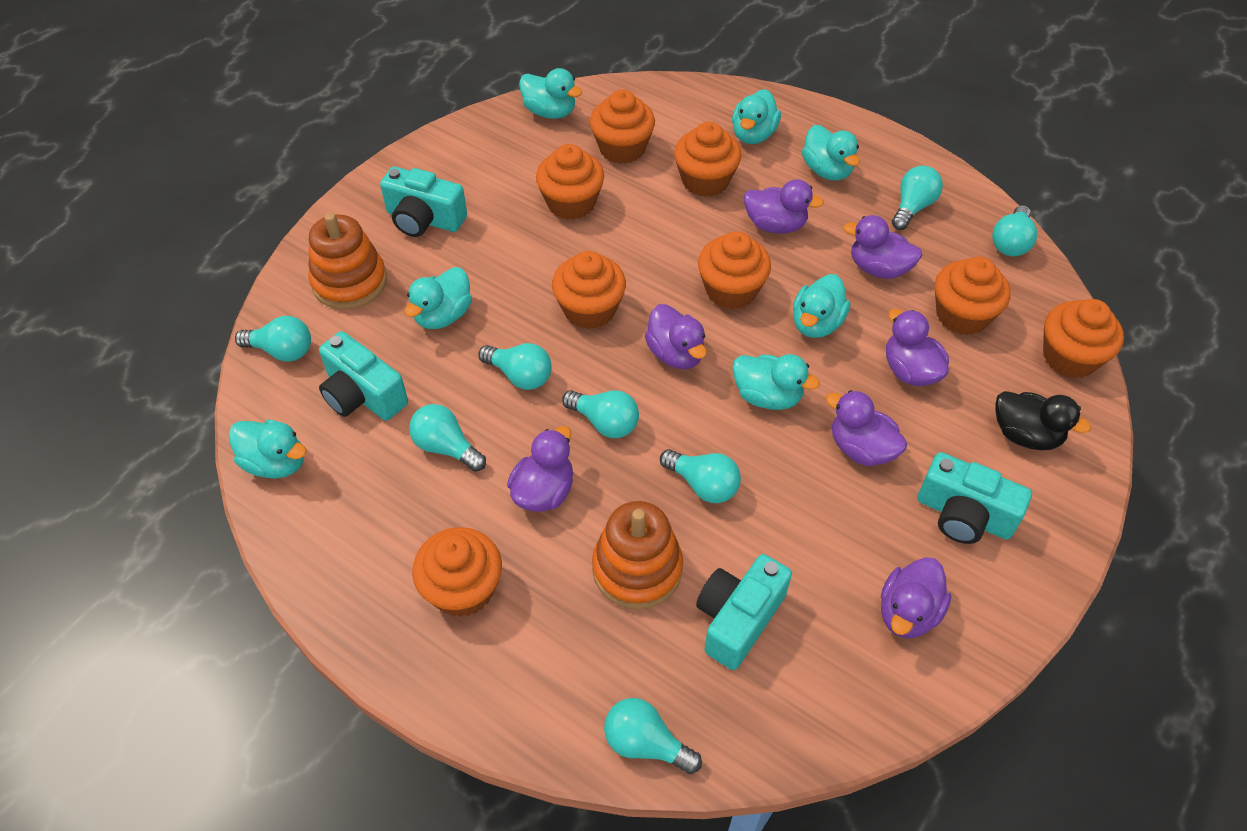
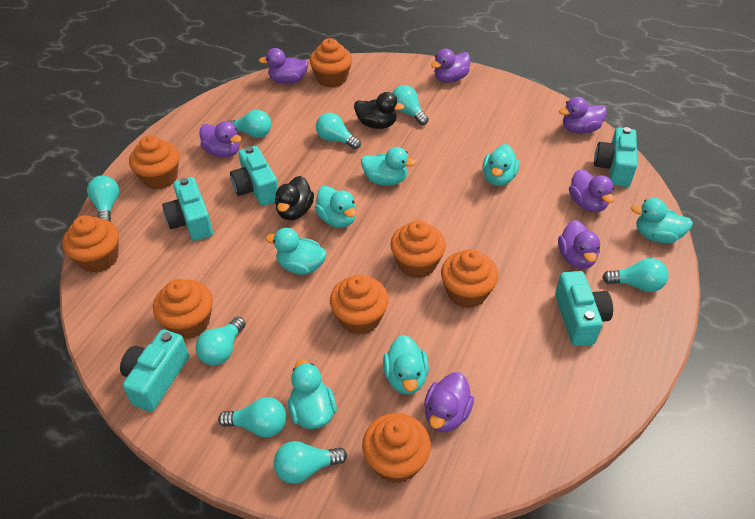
black duck: 1 -> 2
orange stacking toy: 2 -> 0
turquoise camera: 4 -> 5

